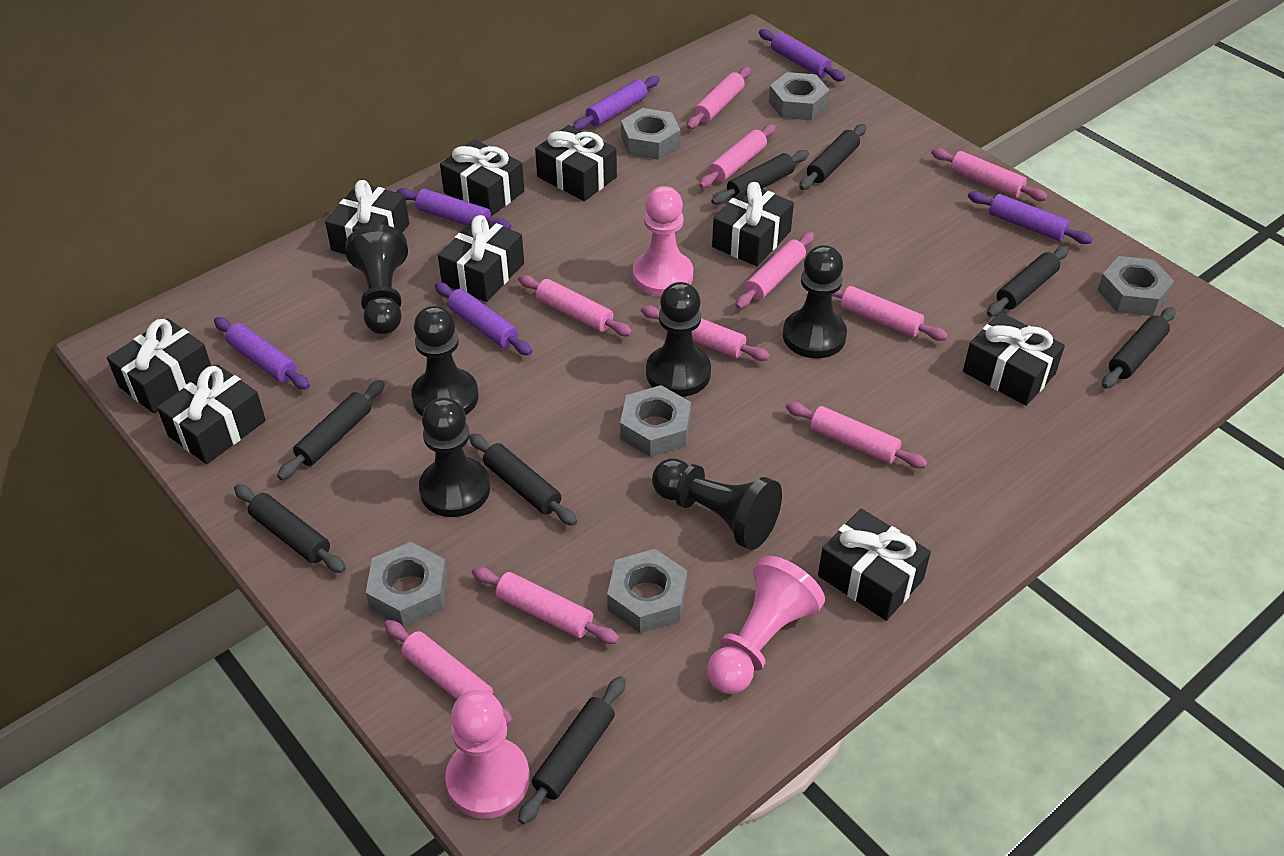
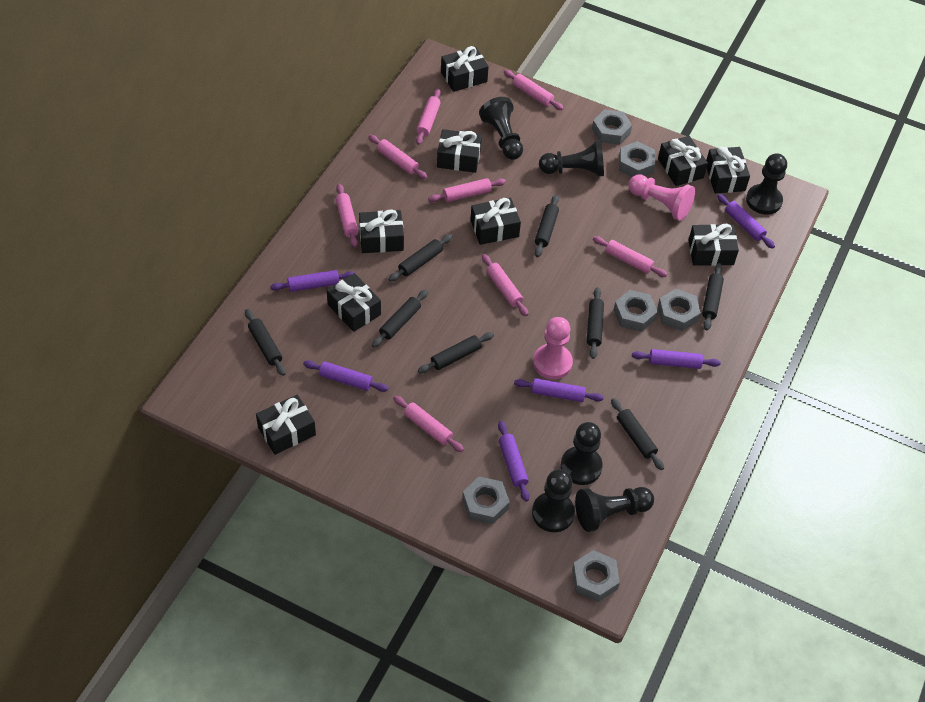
pink pawn: 3 -> 2
pink rolling pin: 10 -> 8

